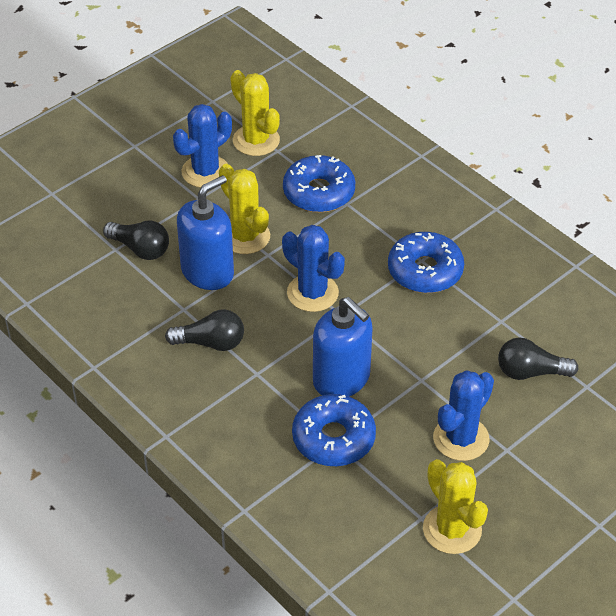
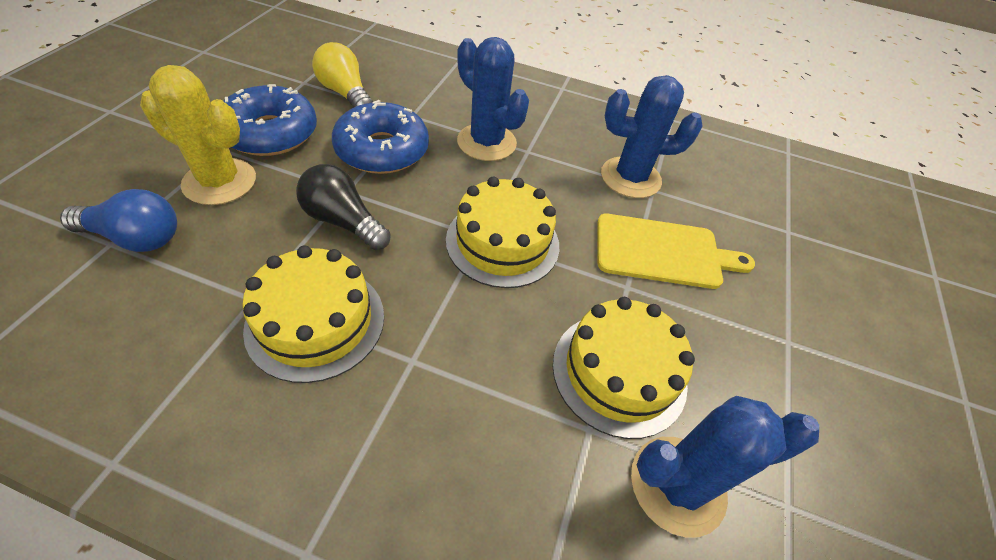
black light bulb: 3 -> 1
blue donut: 3 -> 2
blue light bulb: 0 -> 1
blue soap dispenser: 2 -> 0
yellow cactus: 3 -> 1
yellow cake: 0 -> 3
yellow cutting board: 0 -> 1
yellow light bulb: 0 -> 1

